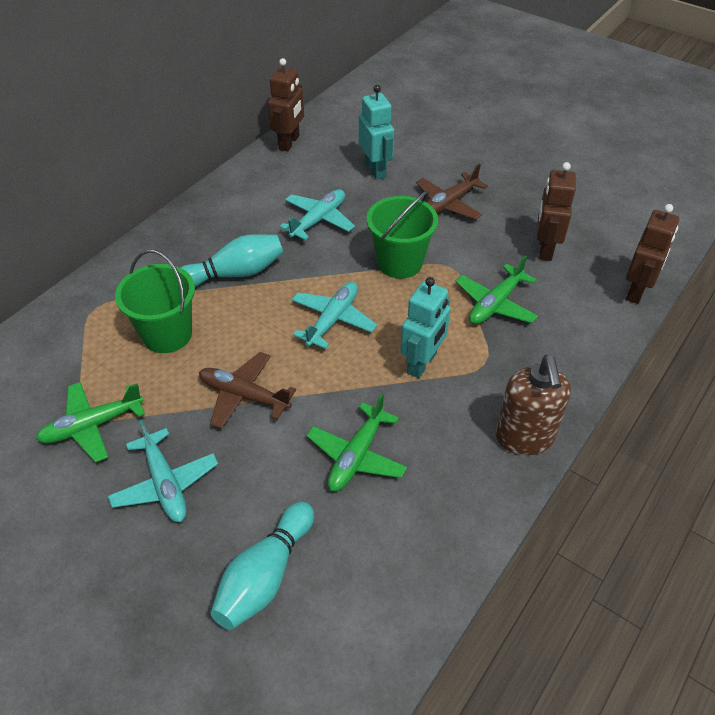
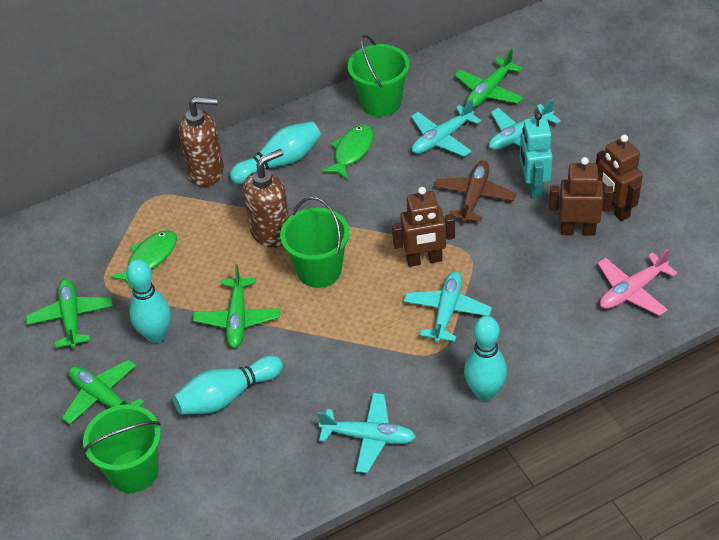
brown plane: 2 -> 1
brown soap dispenser: 1 -> 2
green bucket: 2 -> 3
green fish: 0 -> 2
green plane: 3 -> 4
pink plane: 0 -> 1
turquoise bowling pin: 2 -> 4
turquoise plane: 3 -> 4
turquoise robot: 2 -> 1

